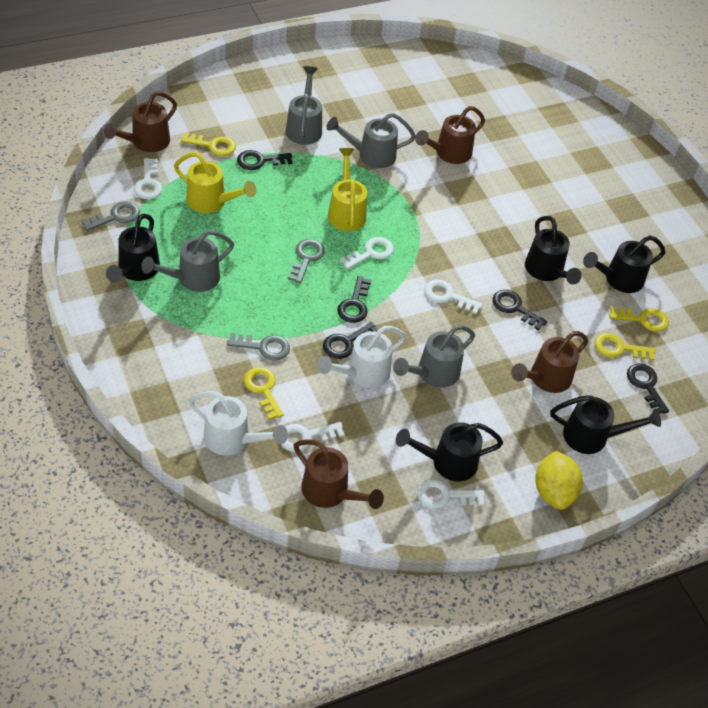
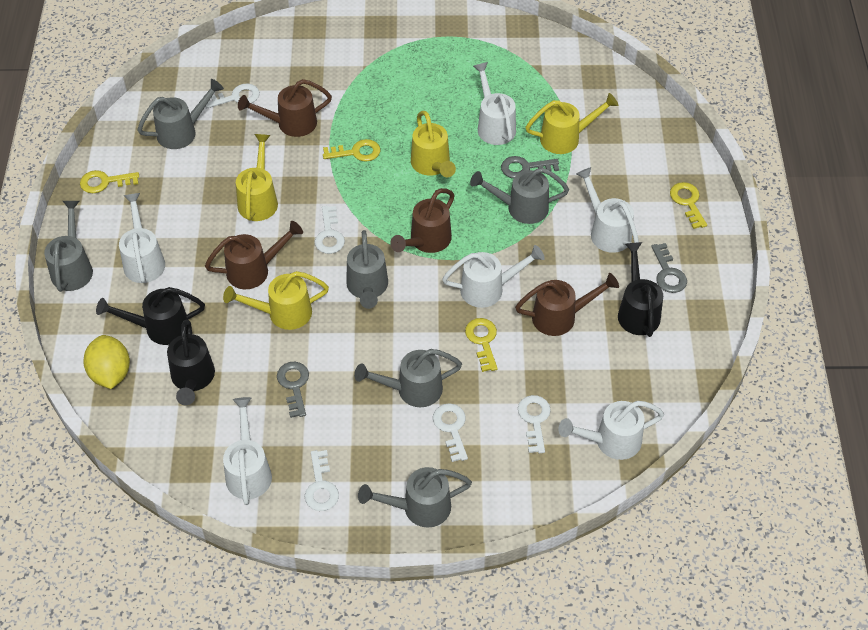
black key: 5 -> 0
black watering can: 5 -> 3
grey watering can: 4 -> 6
white watering can: 2 -> 6
yellow watering can: 2 -> 4

